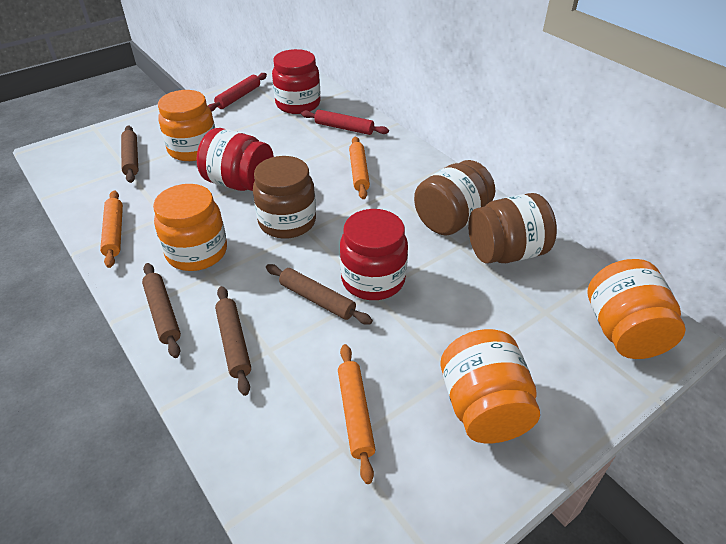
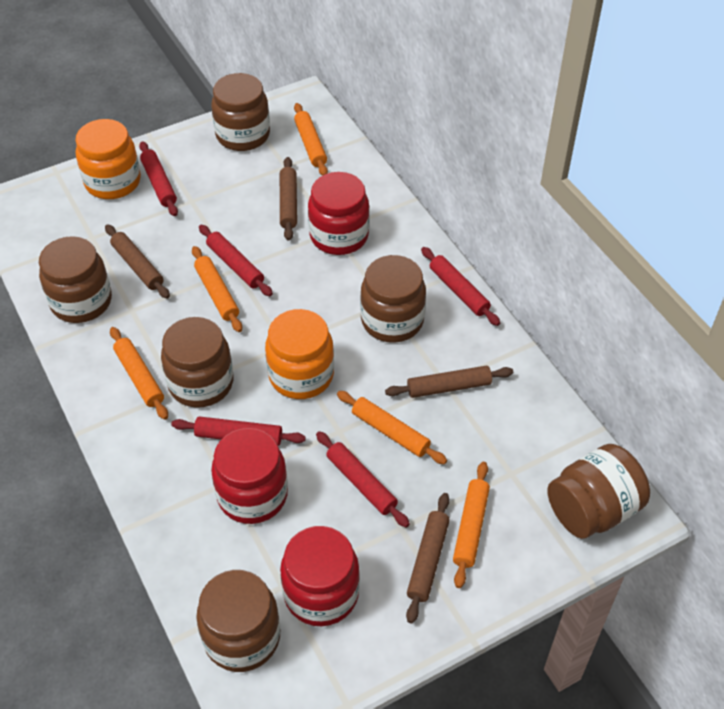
brown jar: 3 -> 6
orange jar: 4 -> 2
orange rolling pin: 3 -> 5
red rolling pin: 2 -> 5

